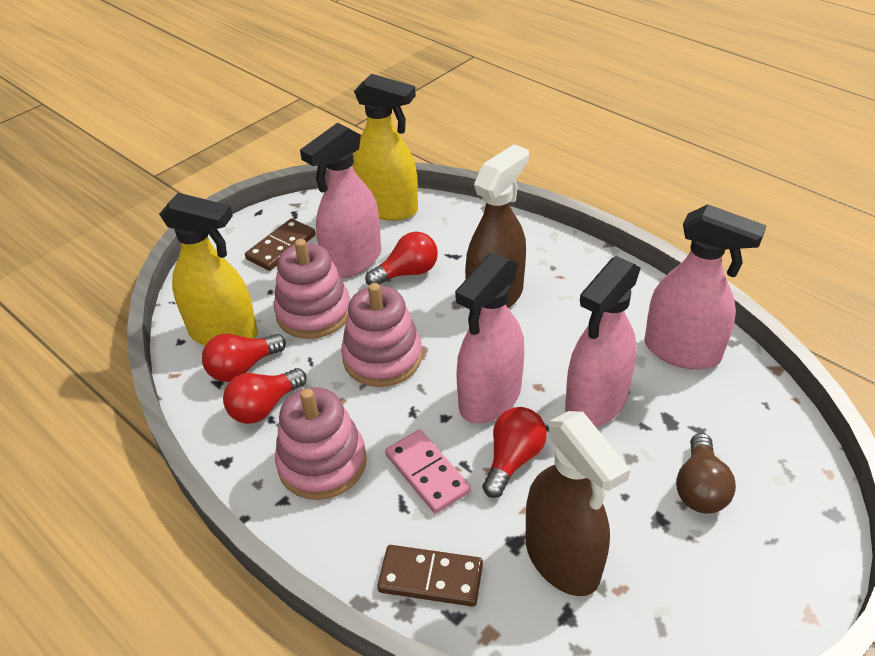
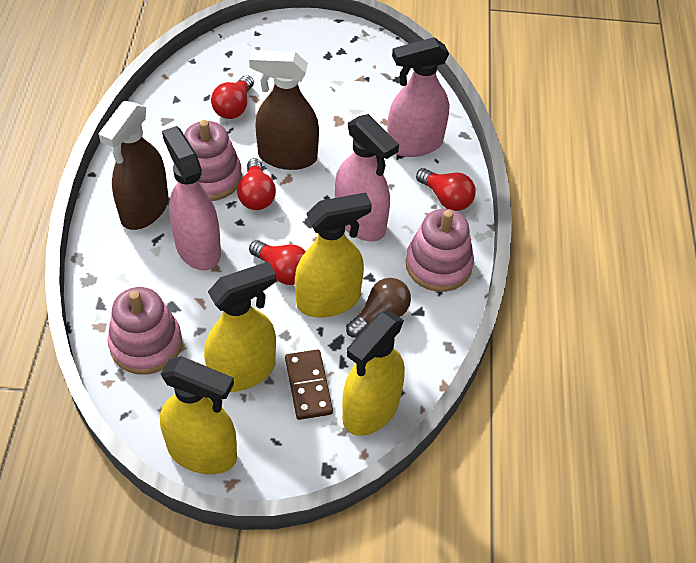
brown domino: 2 -> 1
pink domino: 1 -> 0
pink spray bottle: 4 -> 3
yellow spray bottle: 2 -> 4

